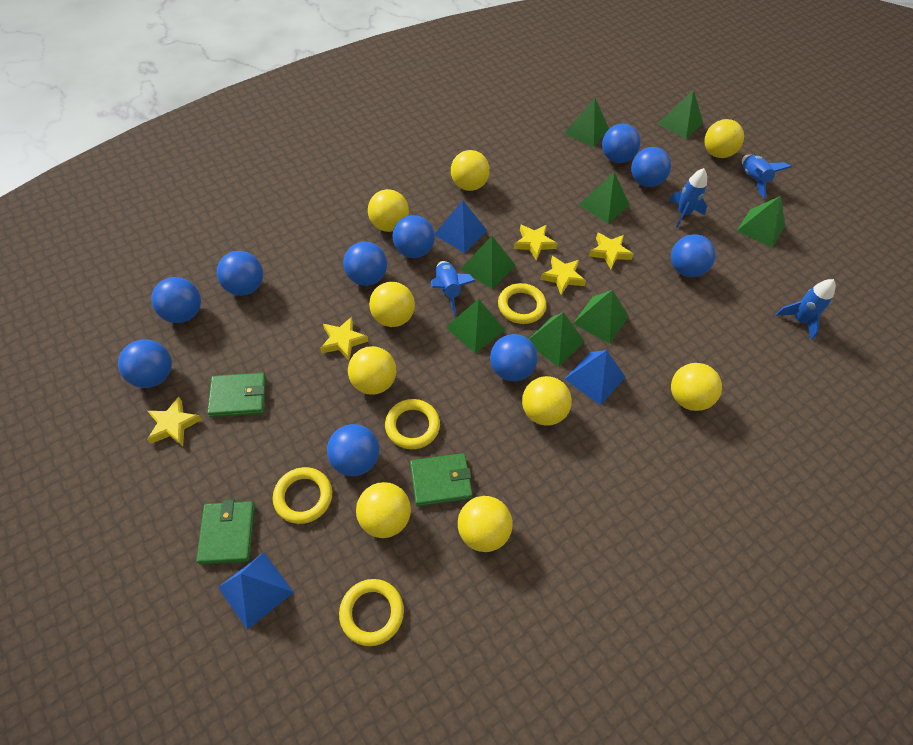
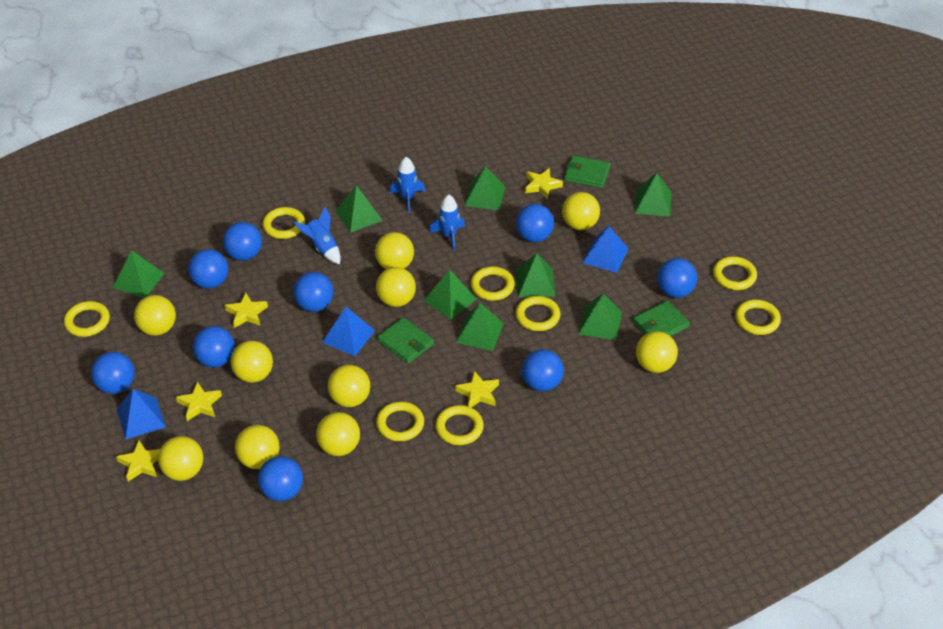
blue ball: 10 -> 9
blue rocket: 4 -> 3
yellow ball: 9 -> 10
yellow ring: 4 -> 8

